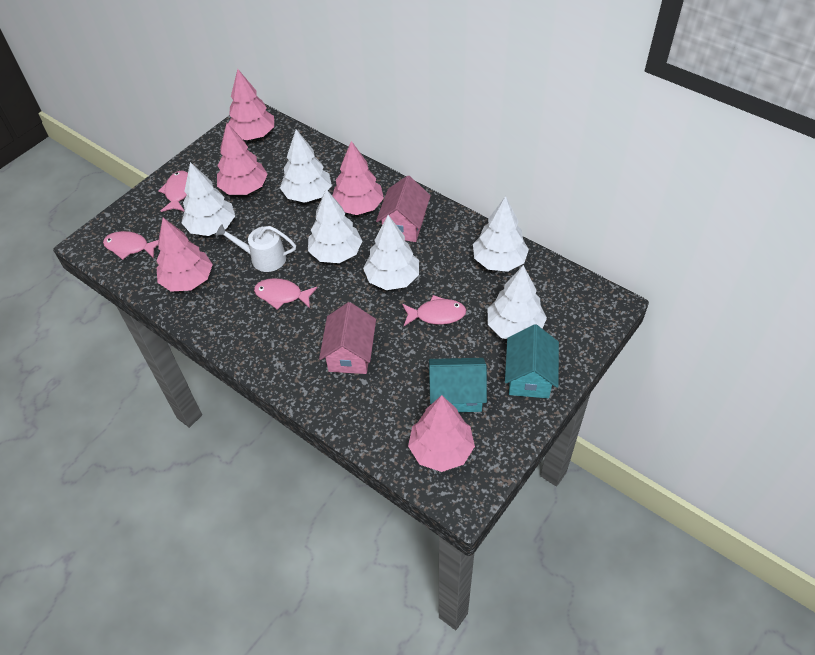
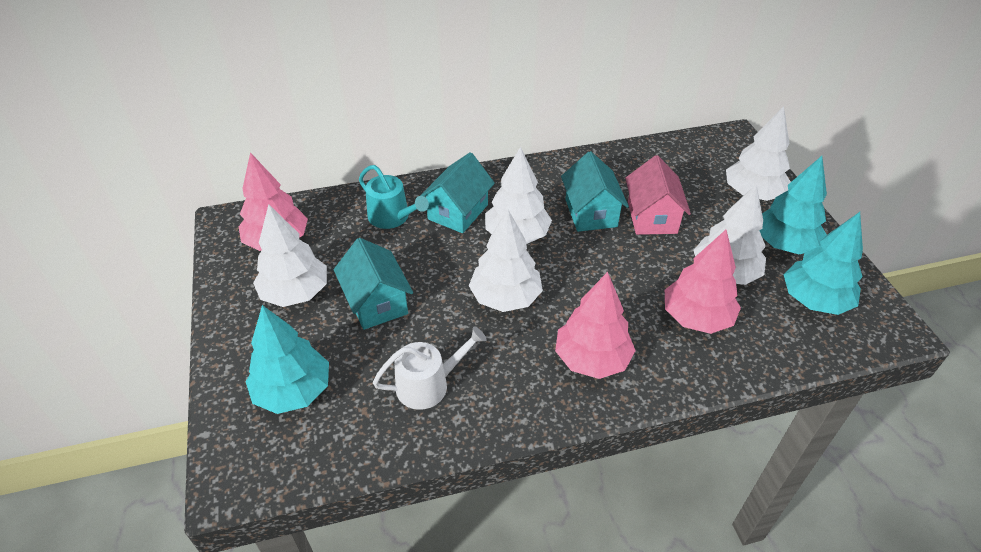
pink fish: 4 -> 0
pink house: 2 -> 1
pink tree: 5 -> 3
turquoise house: 2 -> 3
turquoise tree: 0 -> 3
turquoise watering can: 0 -> 1
white tree: 6 -> 5

